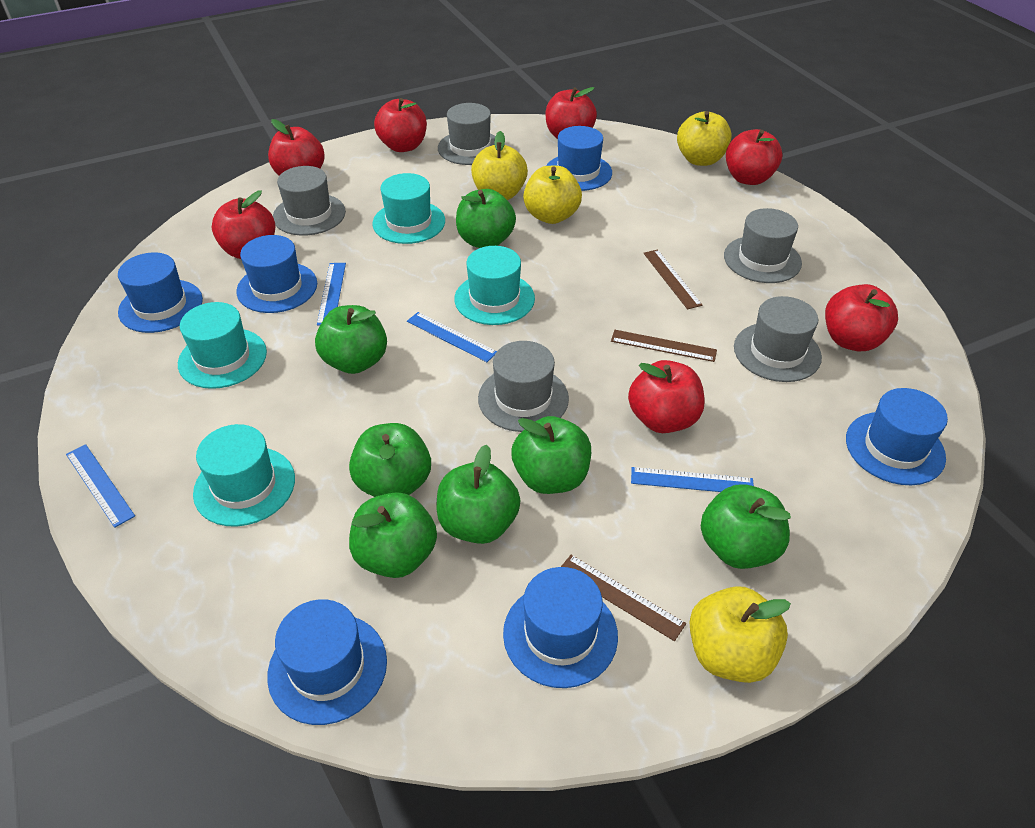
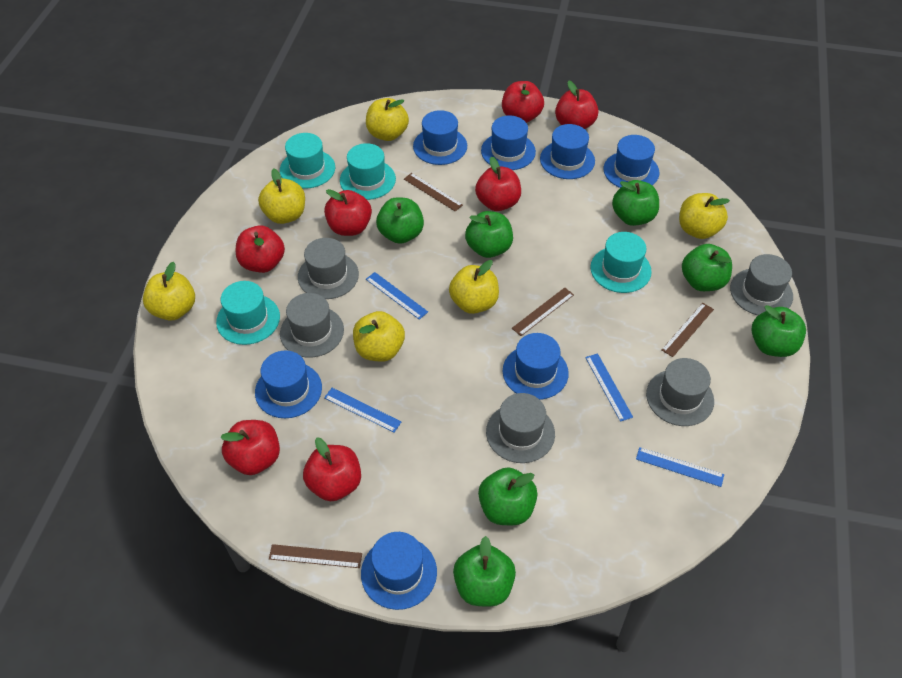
blue hat: 6 -> 7
brown ruler: 3 -> 4
yellow apple: 4 -> 6

